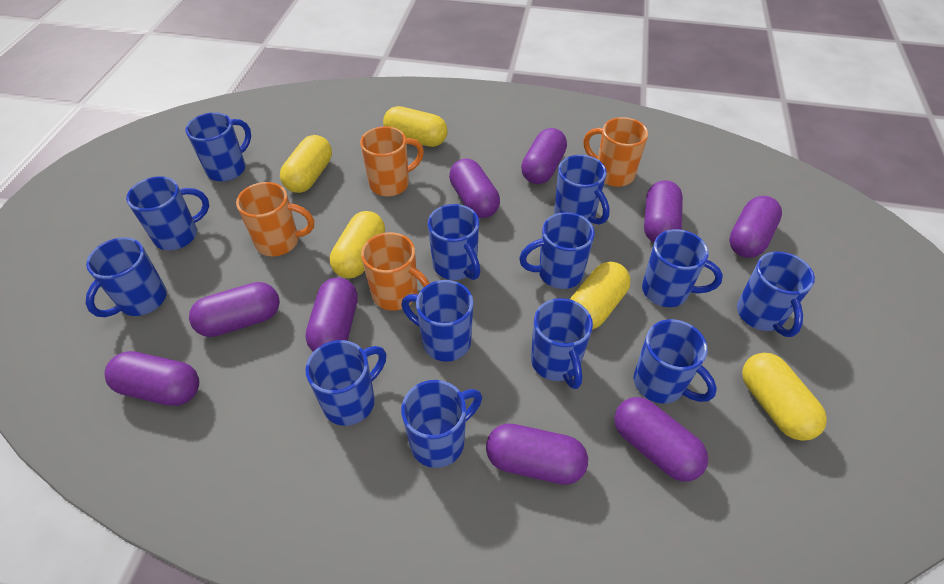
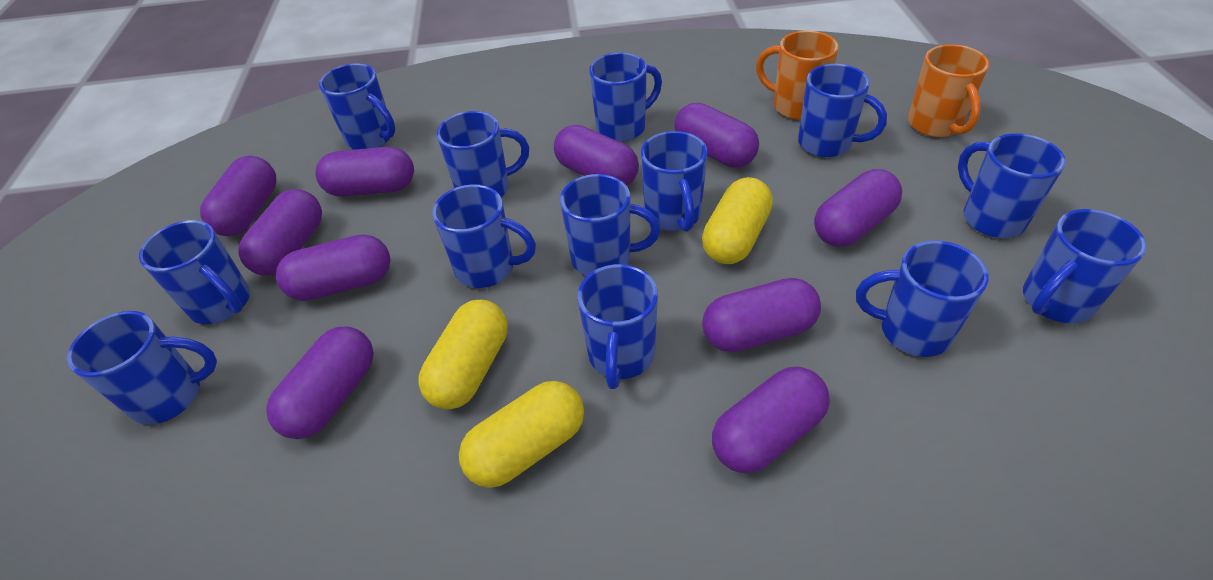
orange mug: 4 -> 2
purple capsule: 9 -> 10
yellow capsule: 5 -> 3

